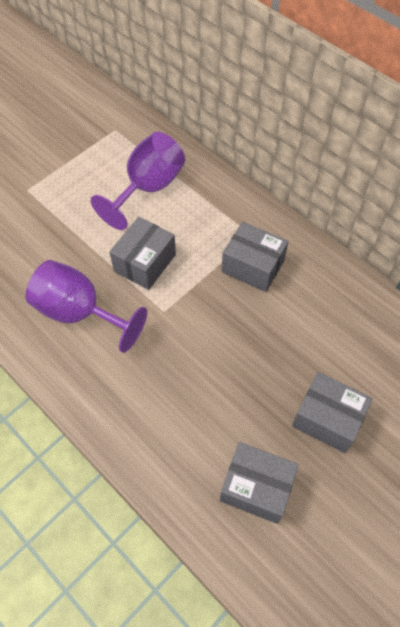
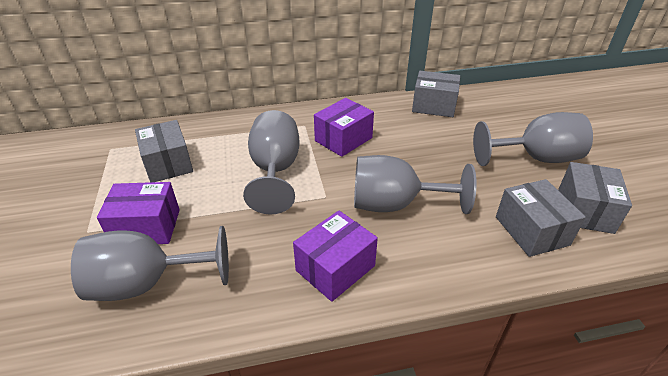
grey goblet: 0 -> 4
purple box: 0 -> 3
purple goblet: 2 -> 0

